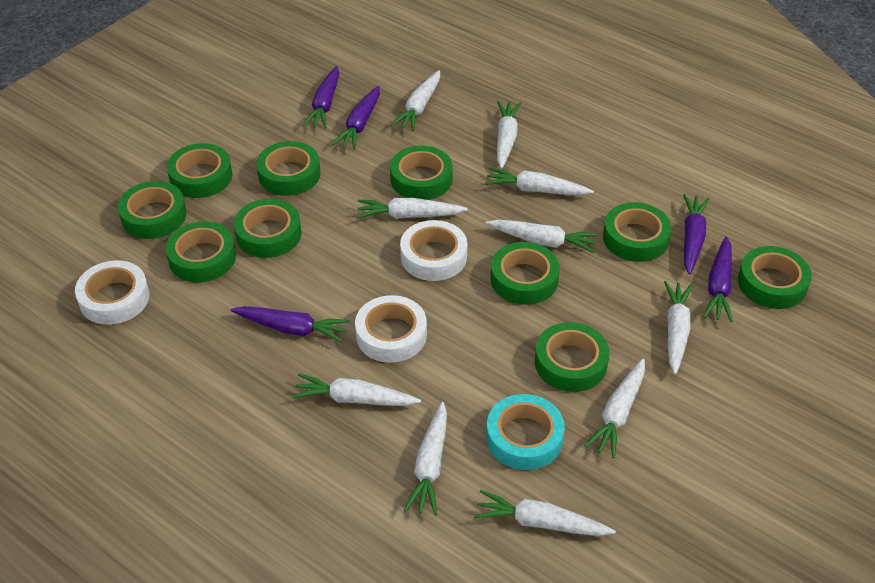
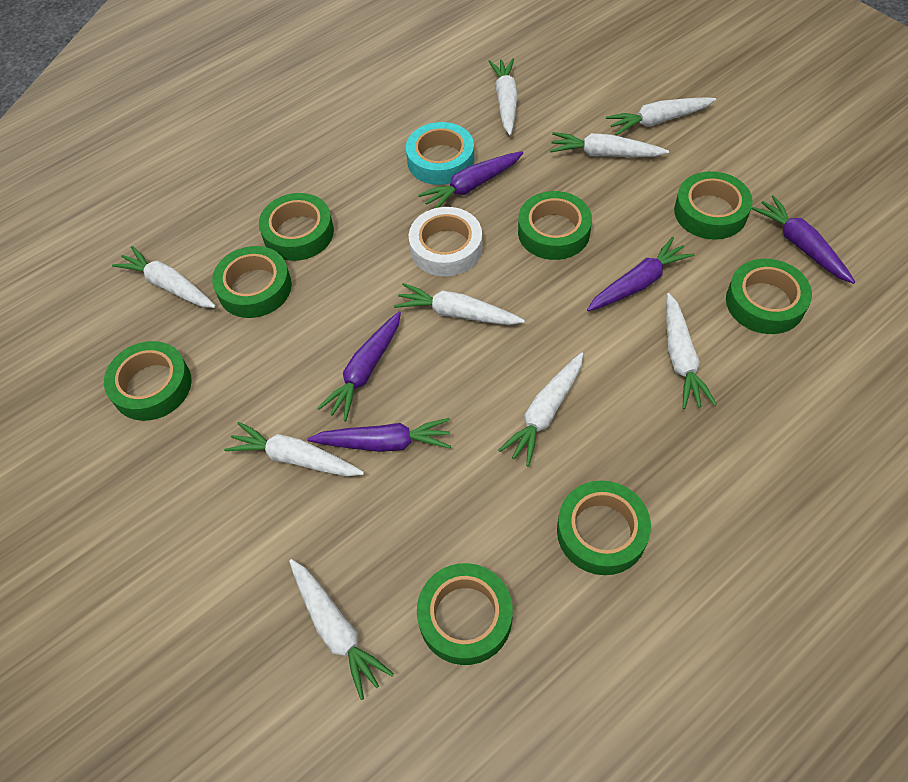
green tape: 10 -> 8
white carrot: 10 -> 9
white tape: 3 -> 1

